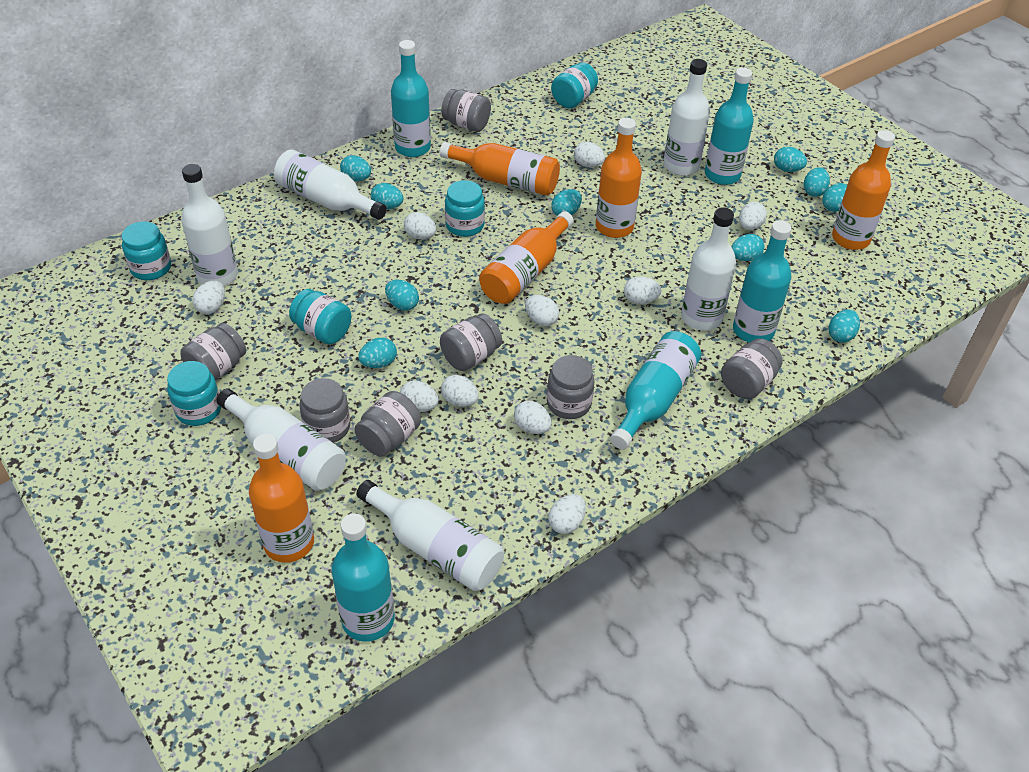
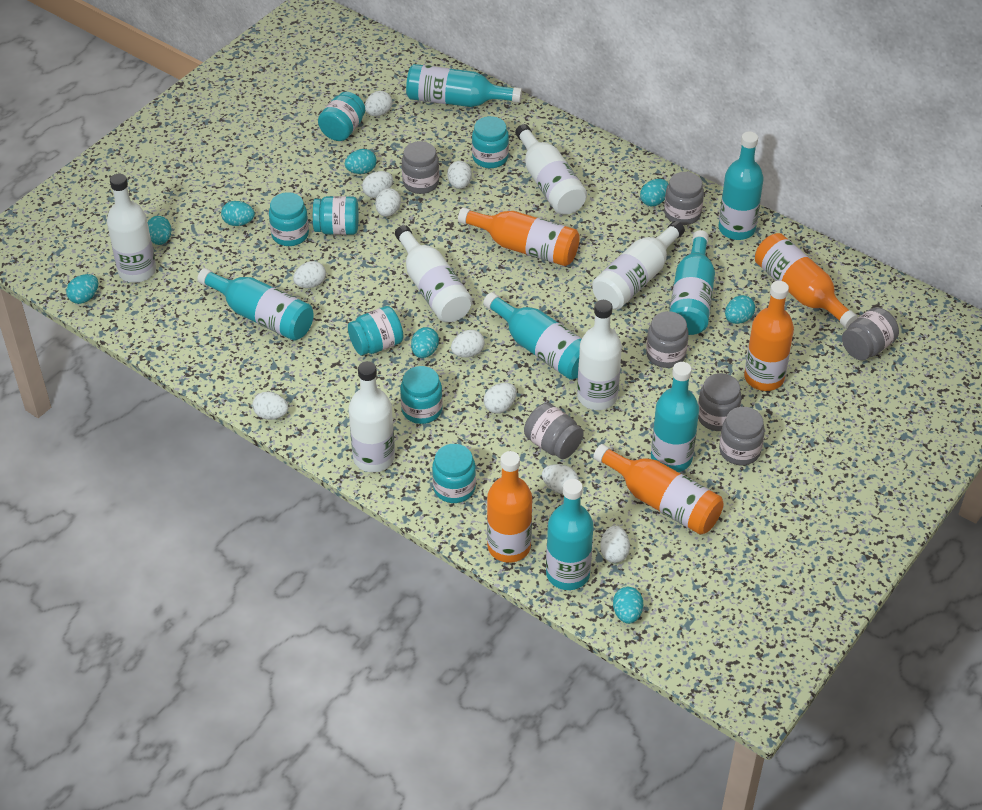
turquoise bottle: 5 -> 7
turquoise egg: 10 -> 8
turquoise jar: 5 -> 7

